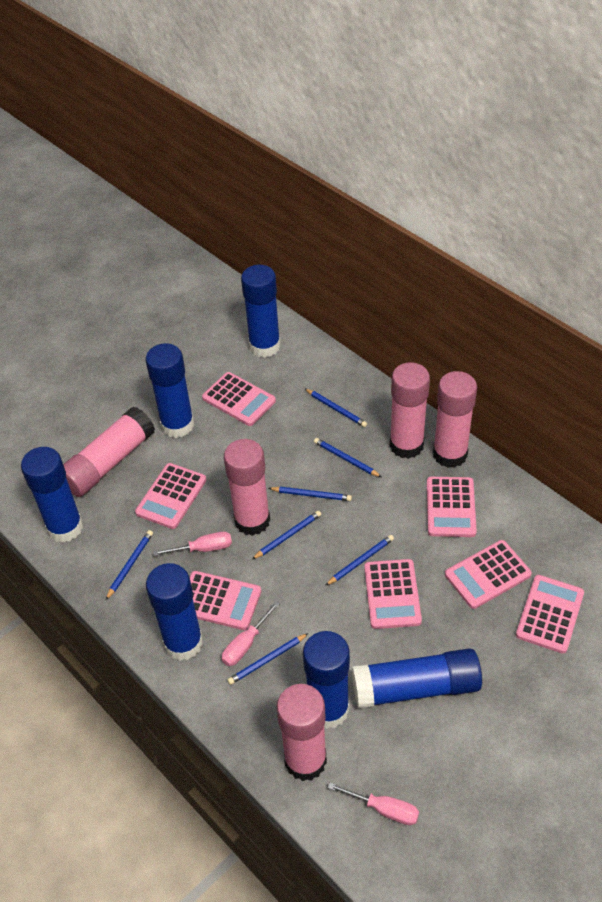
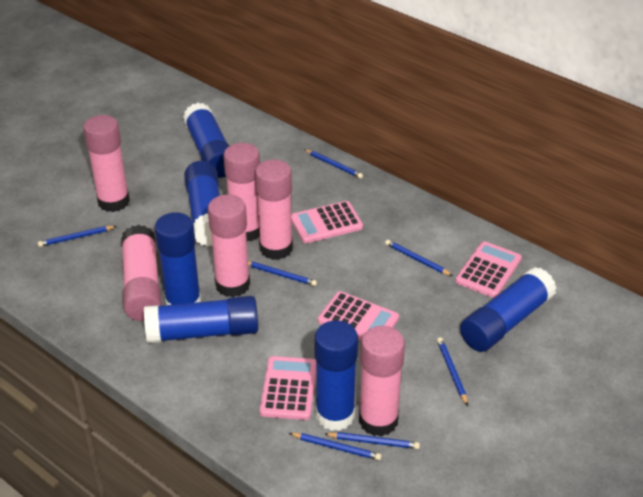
pink calculator: 7 -> 4
pink glue stick: 5 -> 6
pink screwdriver: 3 -> 0

